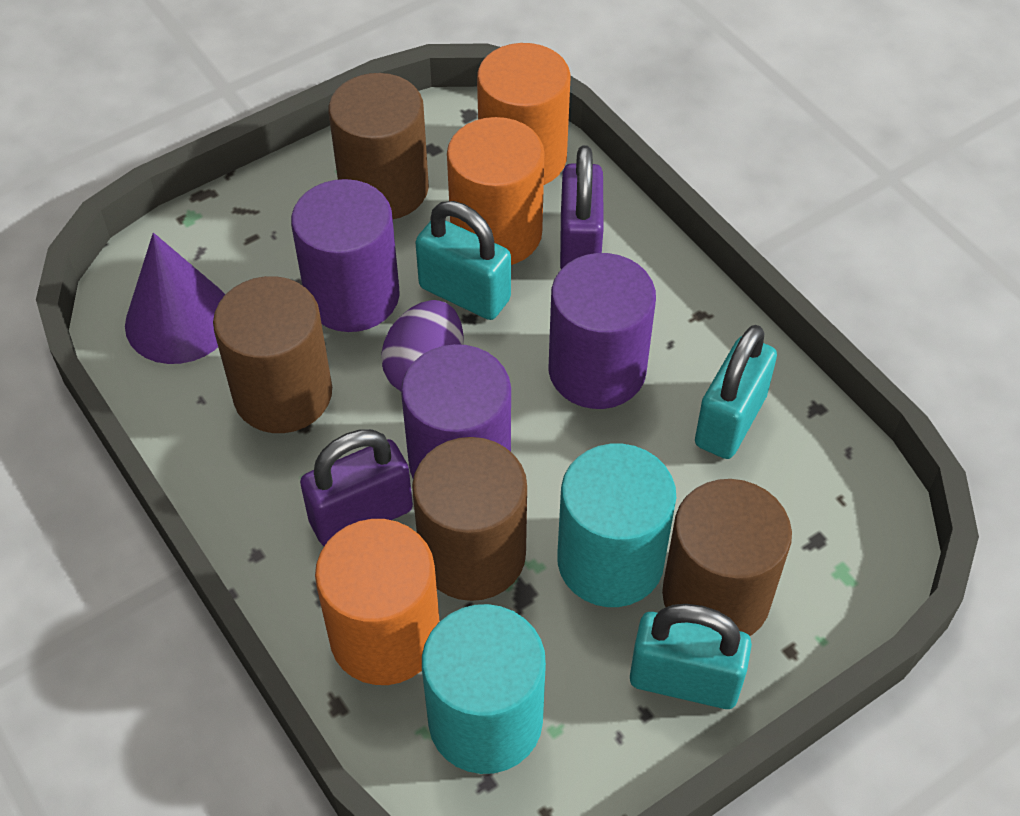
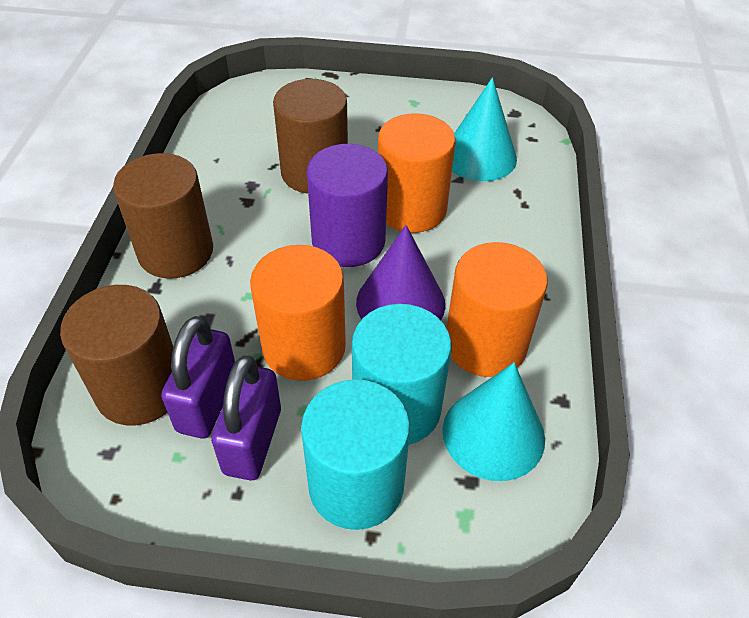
brown cylinder: 4 -> 3
purple cylinder: 3 -> 1
purple egg: 1 -> 0
turquoise cone: 0 -> 2
turquoise padlock: 3 -> 0

